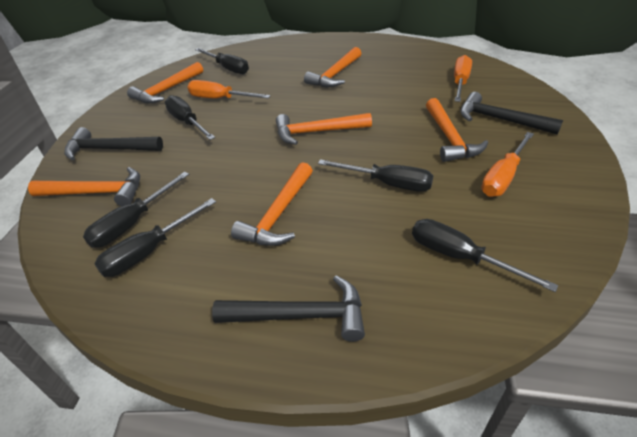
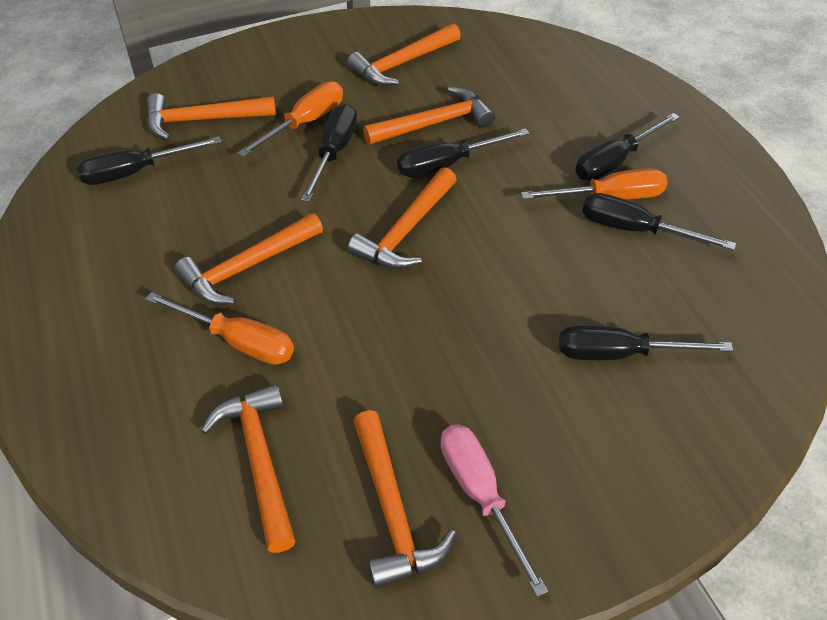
black hammer: 3 -> 0
orange hammer: 6 -> 7
pink screwdriver: 0 -> 1

